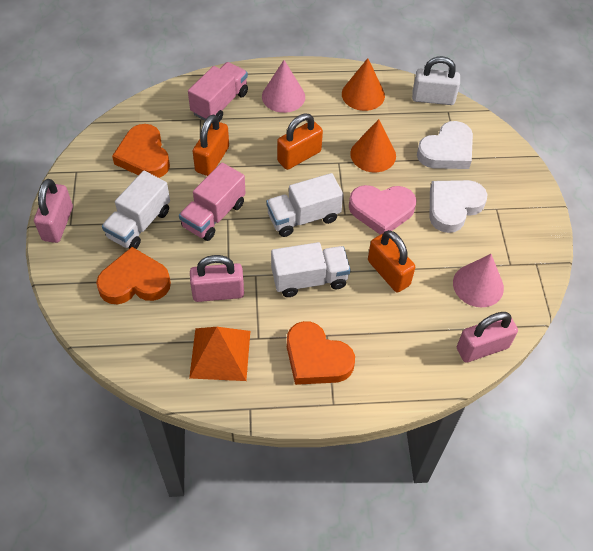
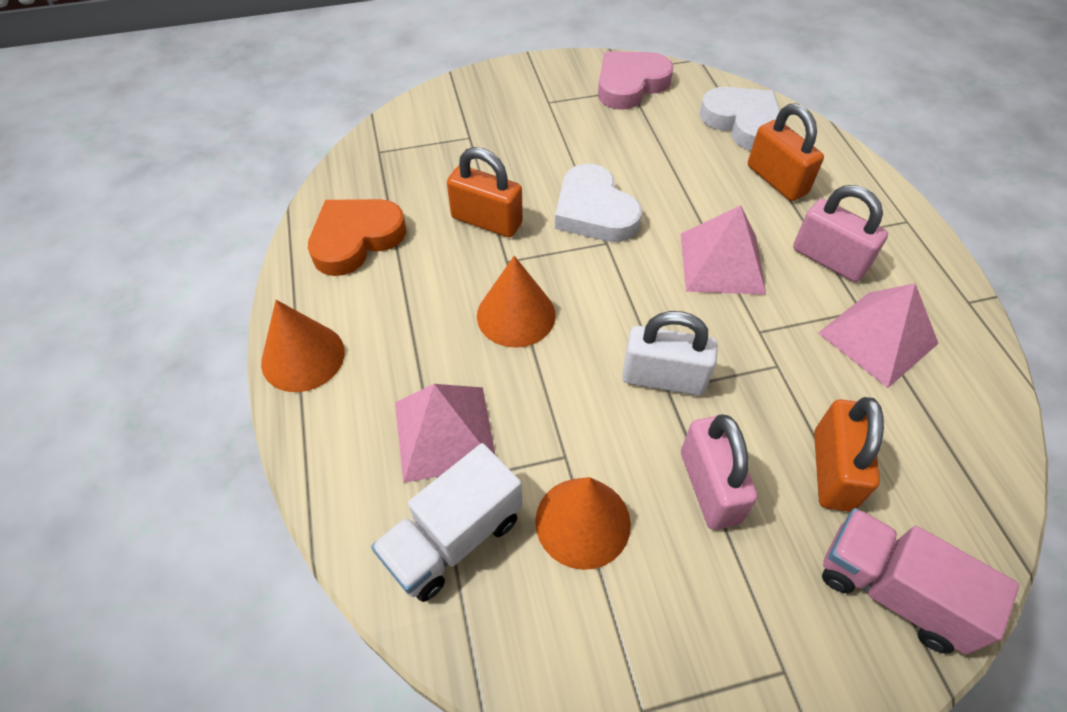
orange cone: 2 -> 3
orange heart: 3 -> 1
orange pyramid: 1 -> 0
pink cone: 2 -> 0
pink padlock: 3 -> 2
pink pyramid: 0 -> 3
pink truck: 2 -> 1
white truck: 3 -> 1

